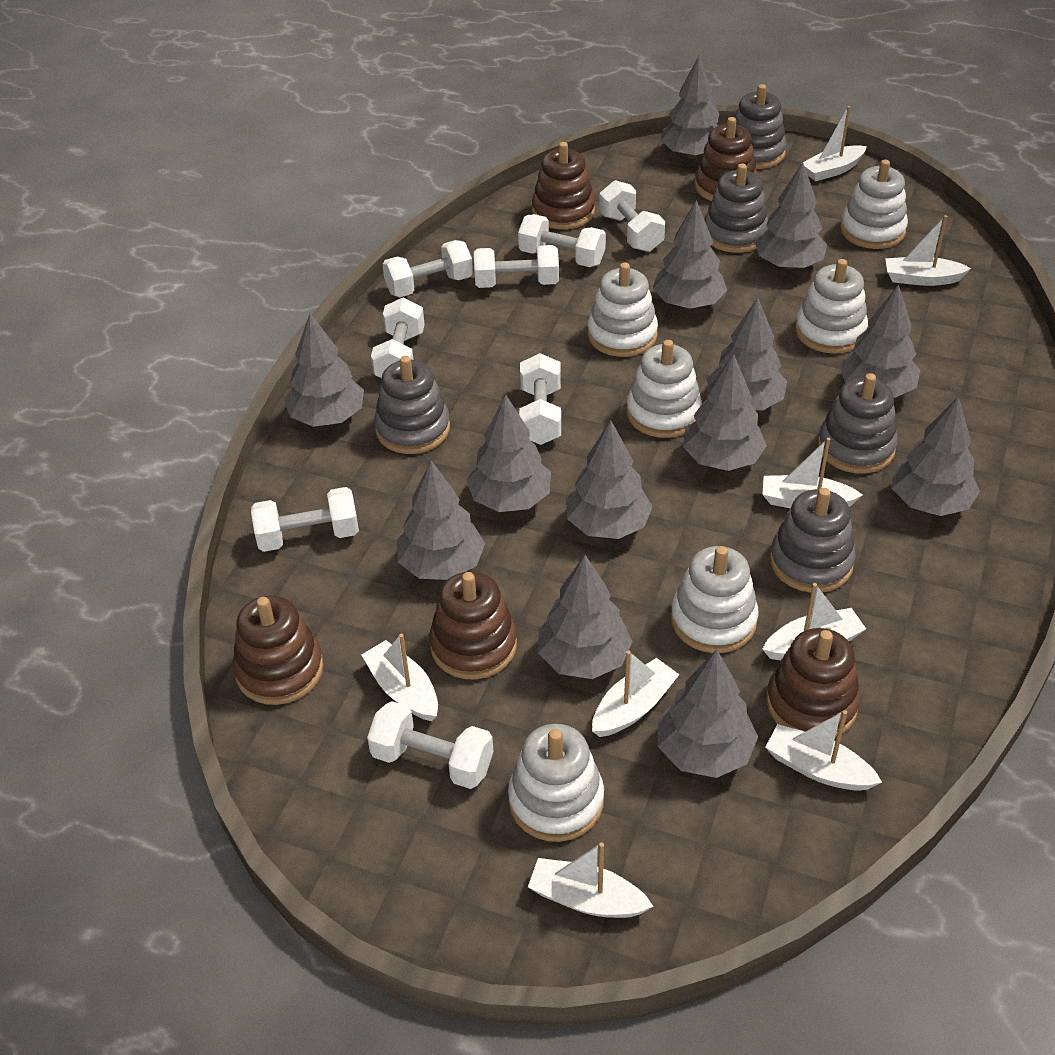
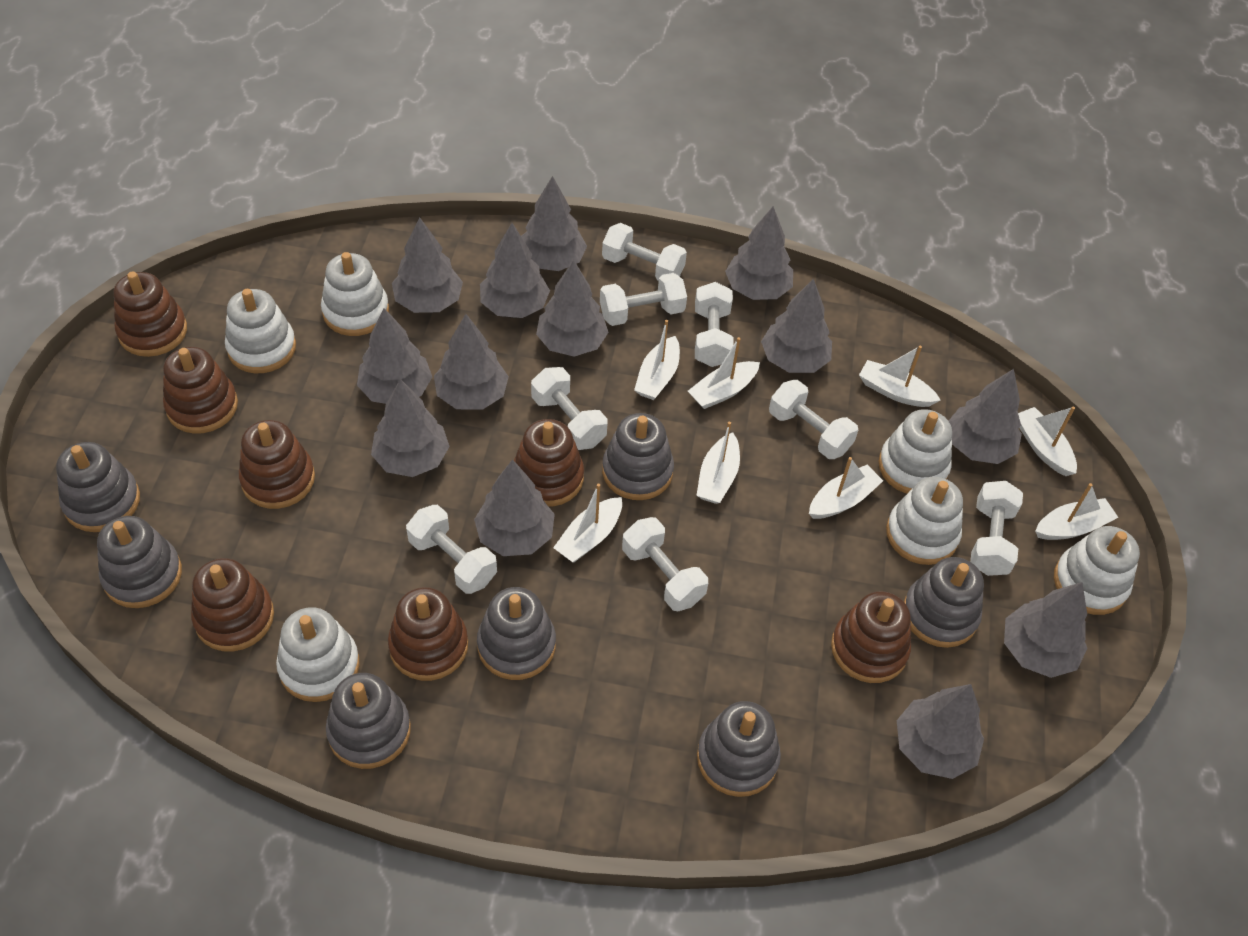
brown stacking toy: 5 -> 7
grey stacking toy: 5 -> 7

